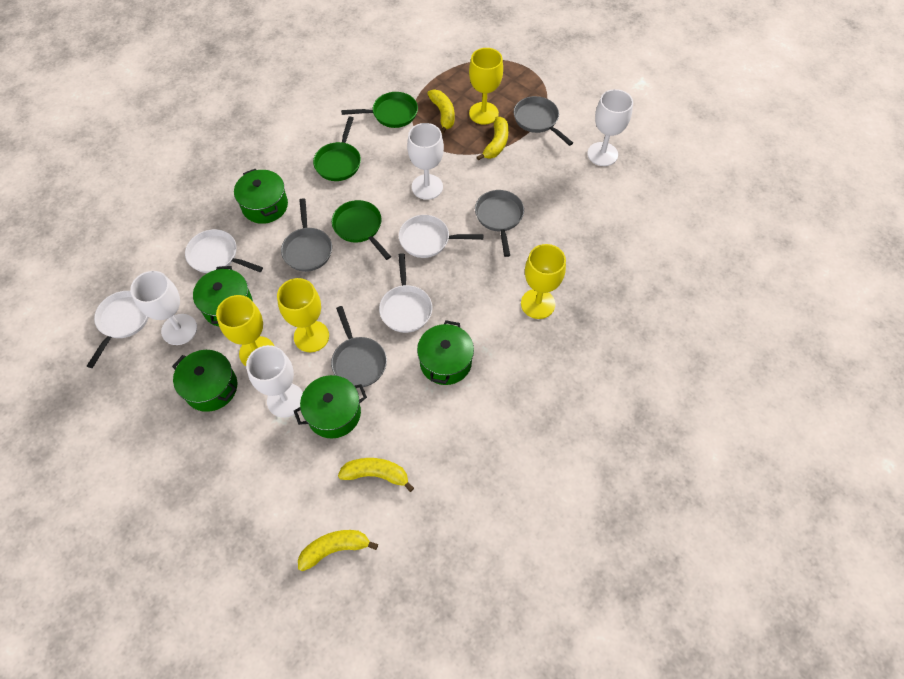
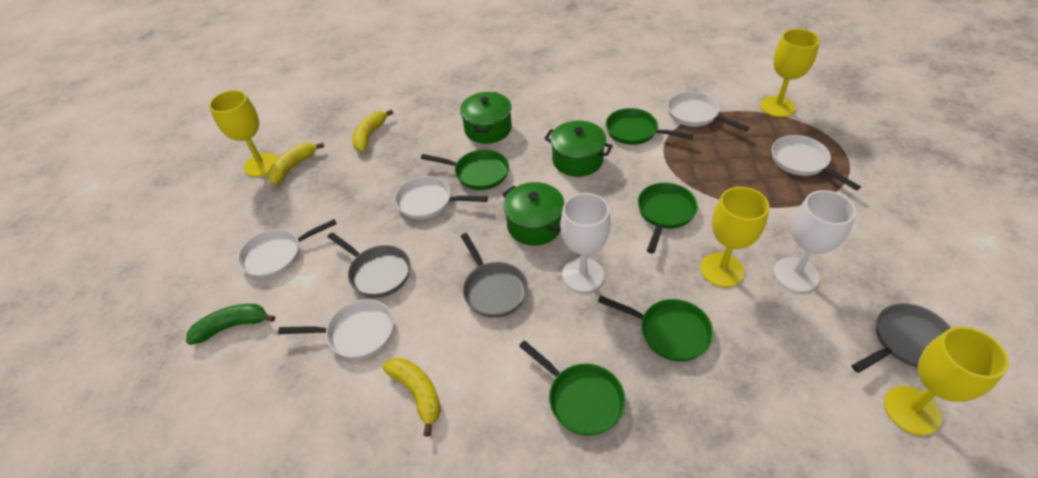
green banana: 0 -> 1
green pan: 3 -> 5
green pot: 5 -> 3
grey pan: 4 -> 3
white goblet: 4 -> 2
white pan: 4 -> 5
yellow banana: 4 -> 3

